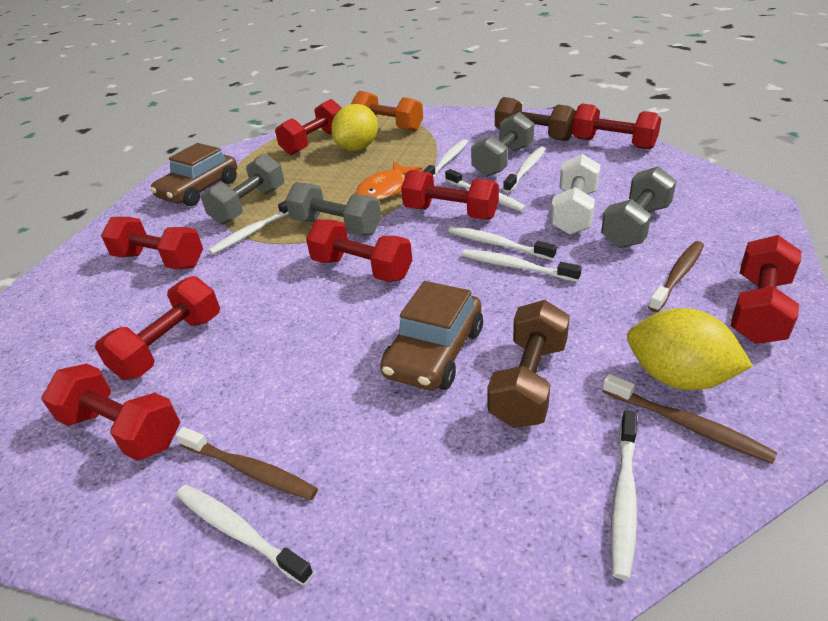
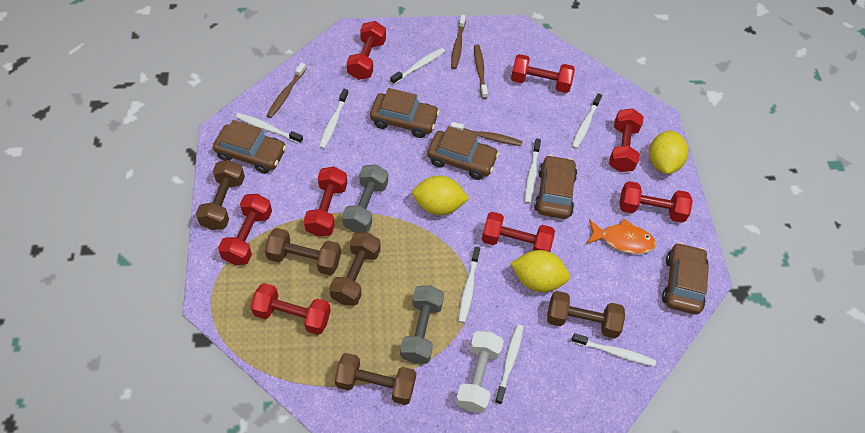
brown car: 2 -> 5
brown dumbbell: 2 -> 5
brown toothbrush: 3 -> 4
grey dumbbell: 4 -> 2
orange dumbbell: 1 -> 0
yellow lemon: 2 -> 3

